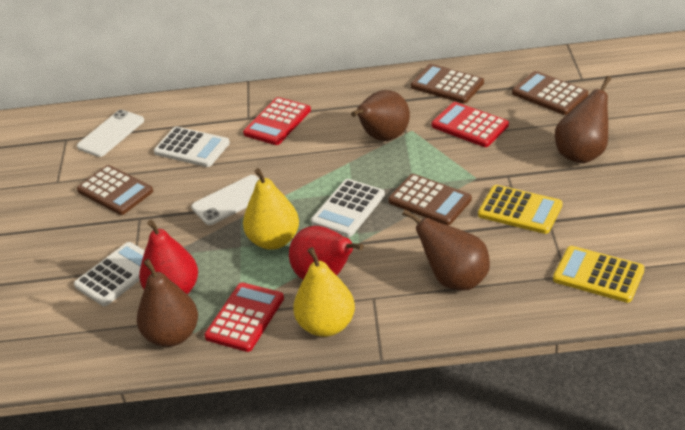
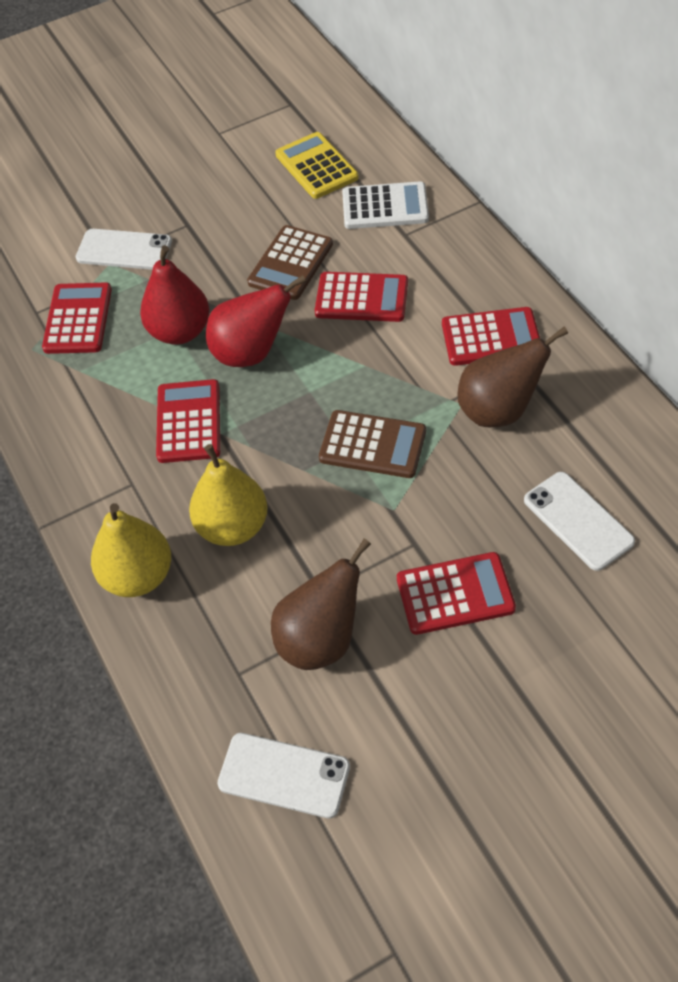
brown calculator: 4 -> 2
brown pear: 4 -> 2
red calculator: 3 -> 5
white calculator: 3 -> 1
white phone: 2 -> 3
yellow calculator: 2 -> 1

